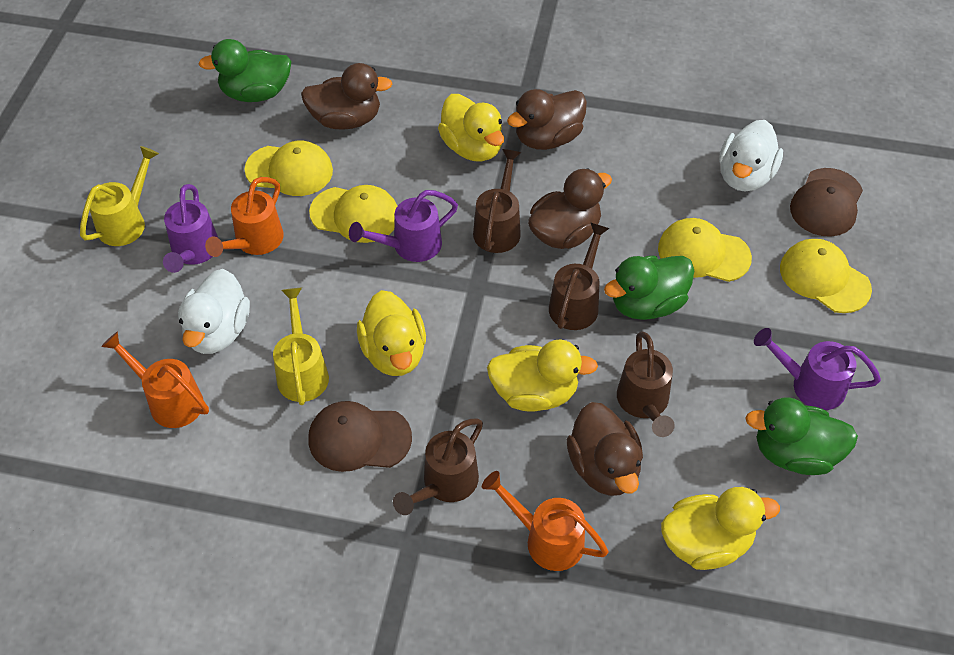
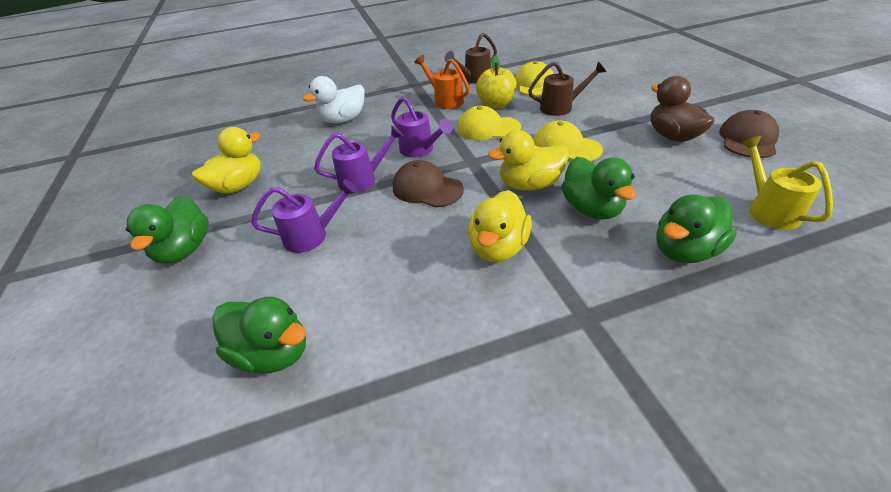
brown duck: 4 -> 1
brown watering can: 4 -> 2
green duck: 3 -> 4
orange watering can: 3 -> 1
white duck: 2 -> 1
yellow apple: 0 -> 1
yellow cap: 4 -> 3
yellow duck: 4 -> 3
yellow watering can: 2 -> 1

